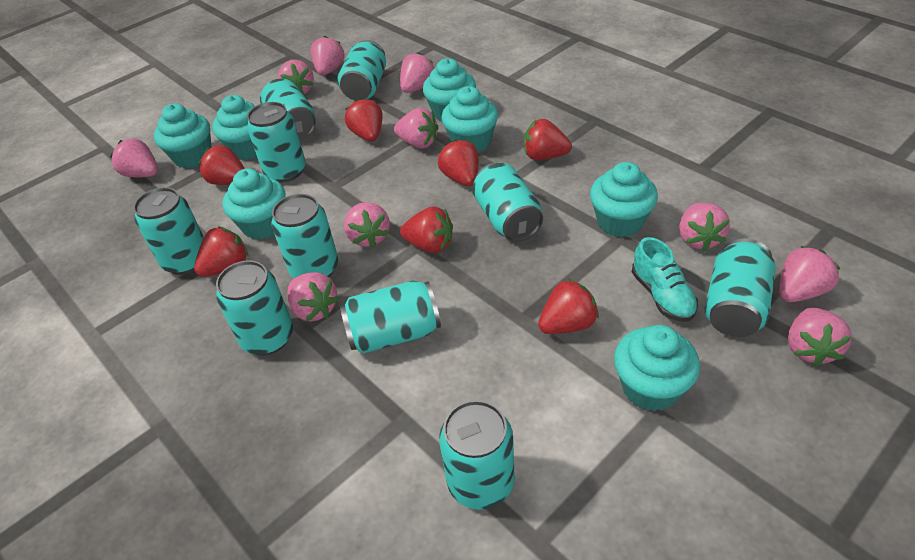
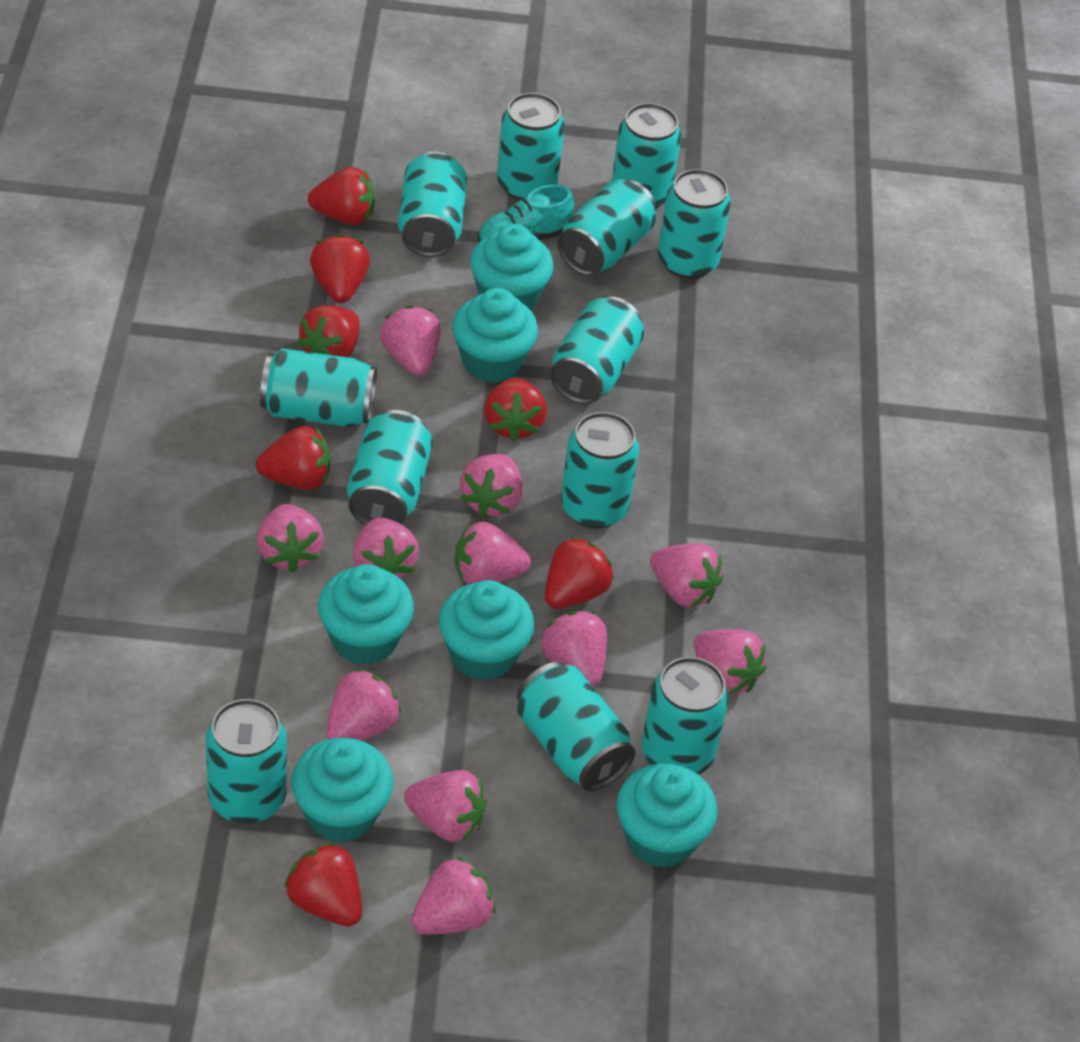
pink strawberry: 10 -> 11
turquoise can: 10 -> 12
turquoise cupcake: 7 -> 6

